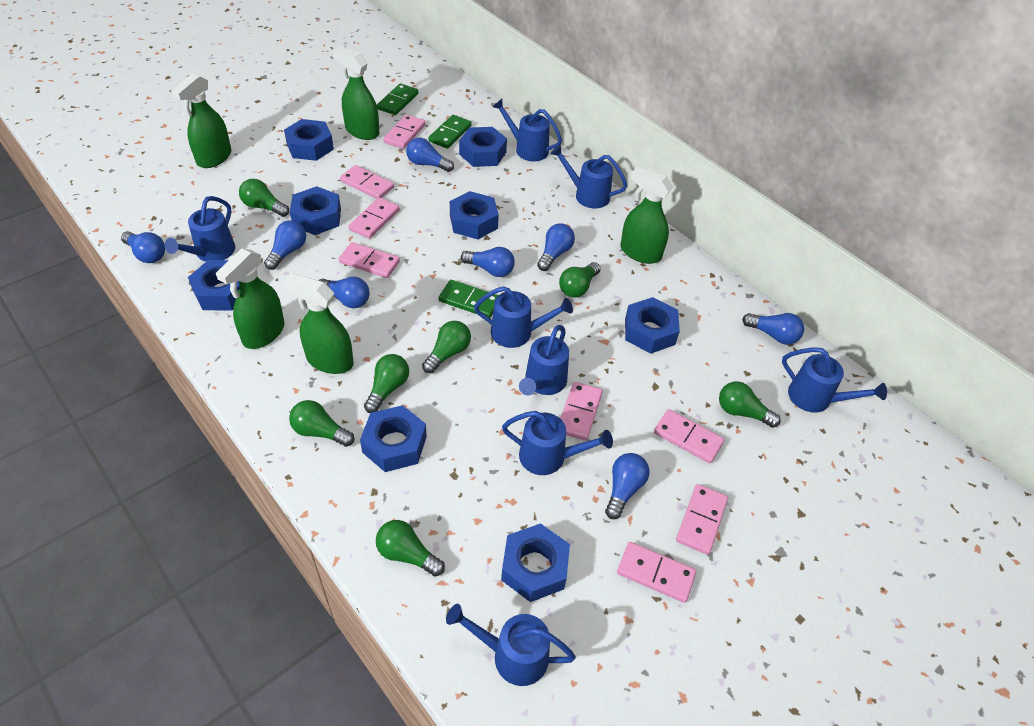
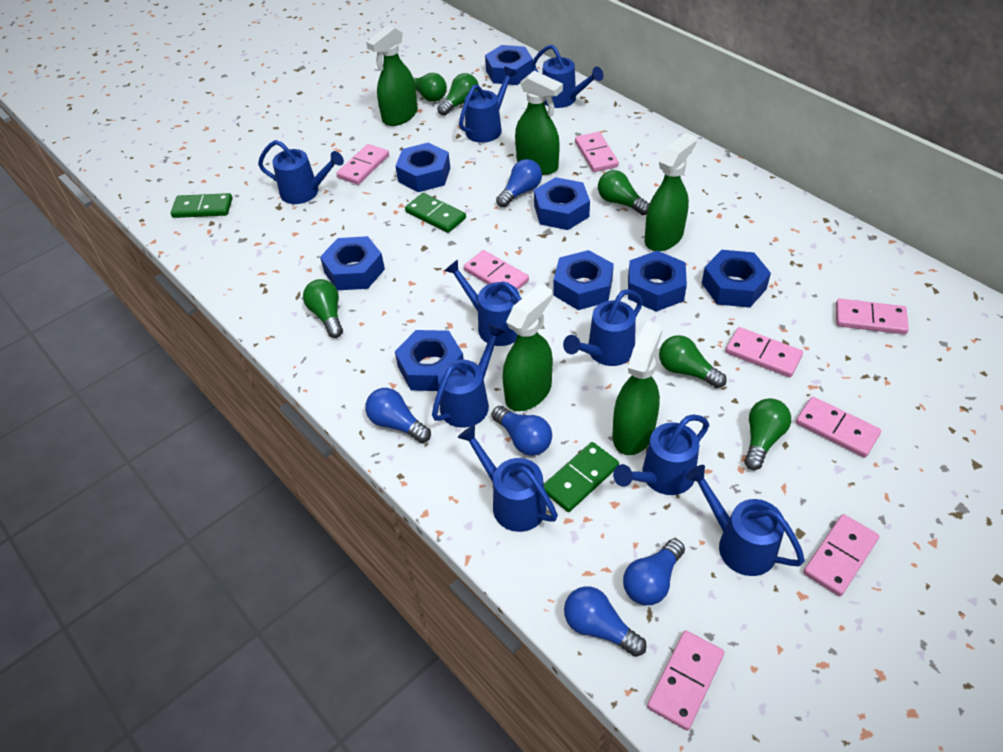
blue light bulb: 8 -> 5
blue watering can: 8 -> 9
green light bulb: 7 -> 6

